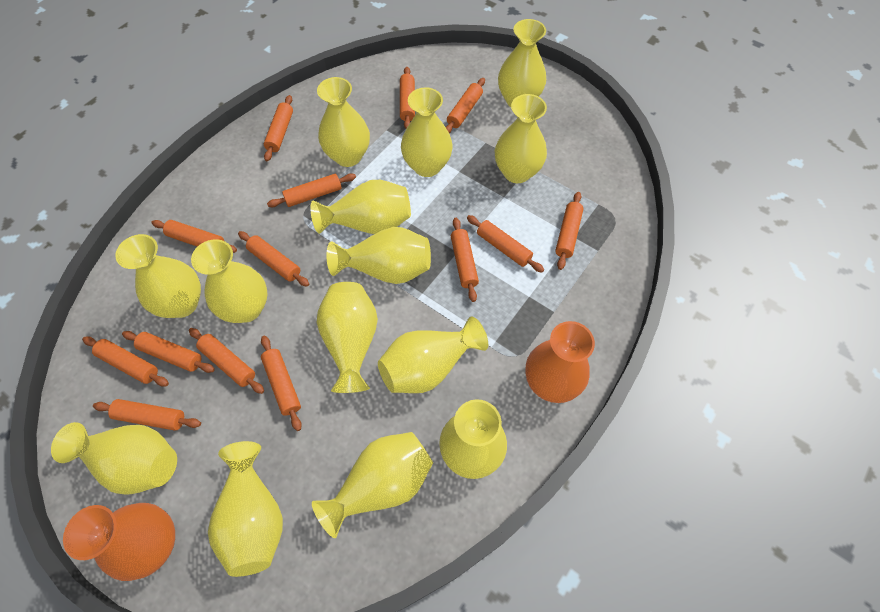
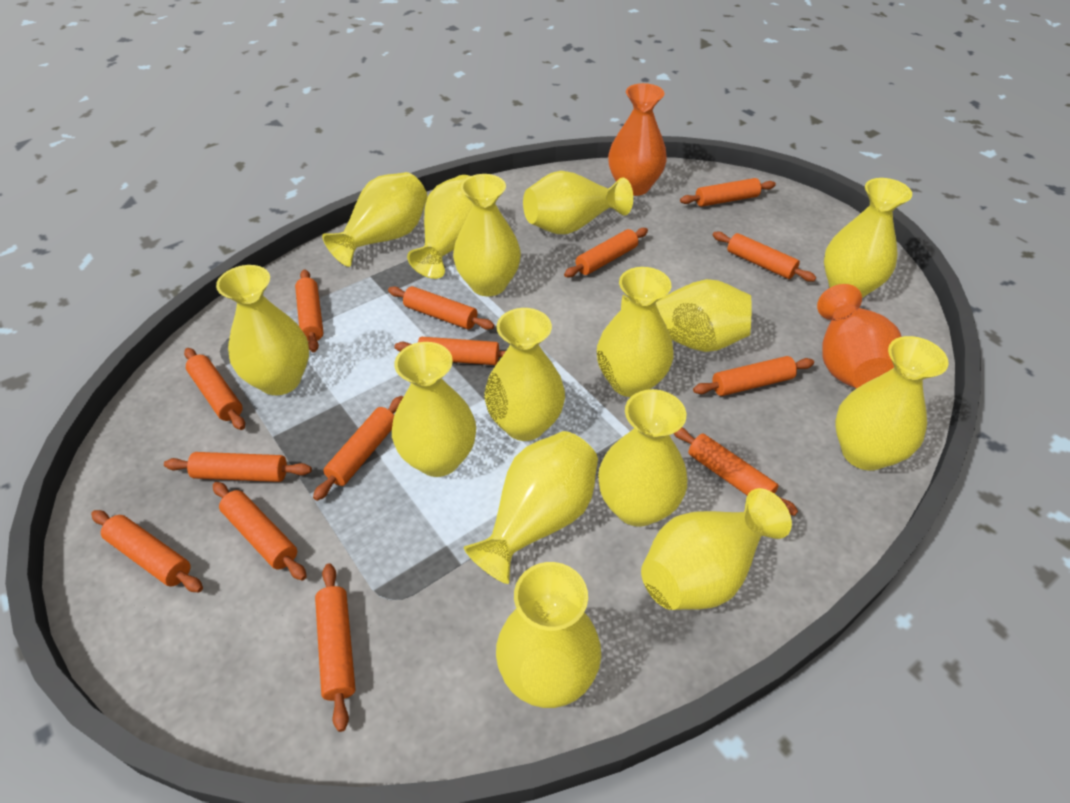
yellow vase: 14 -> 15

